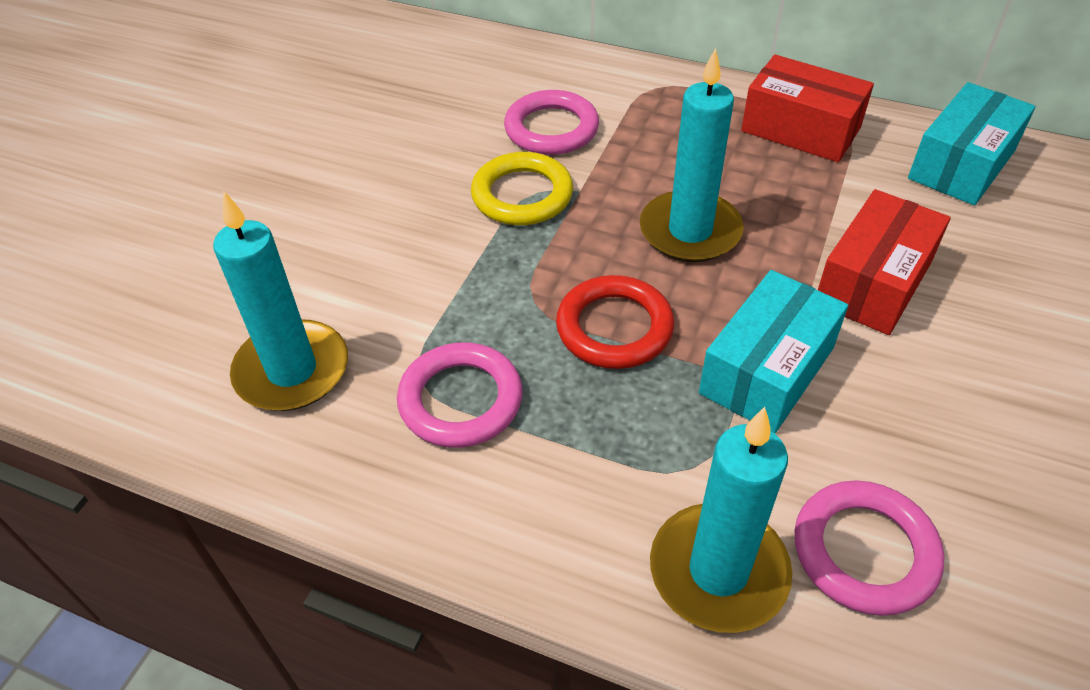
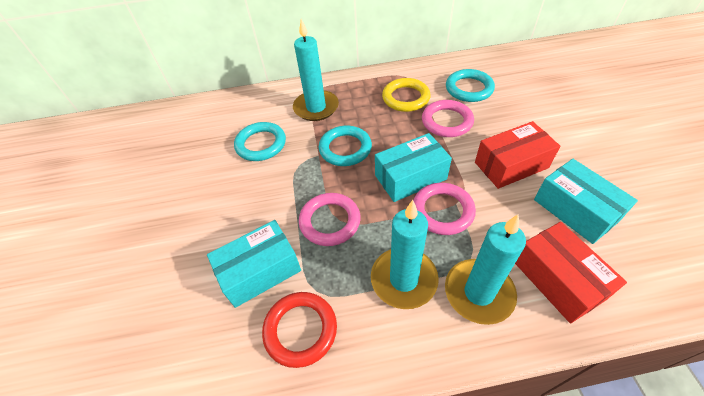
turquoise box: 2 -> 3
turquoise ring: 0 -> 3

